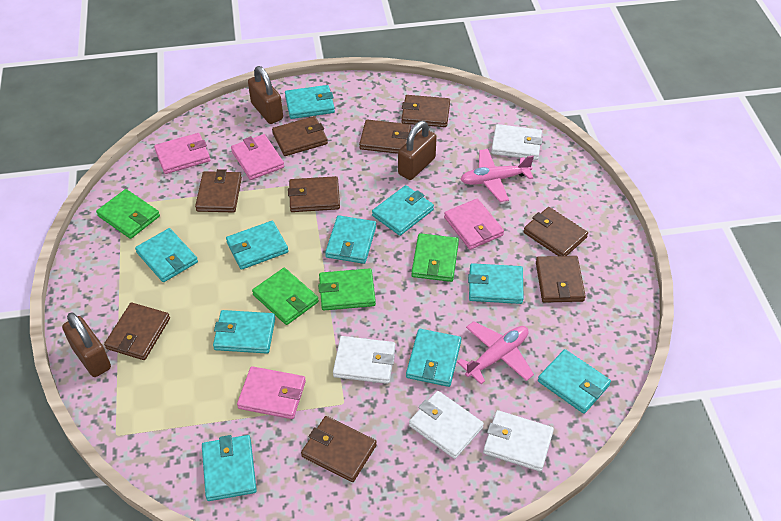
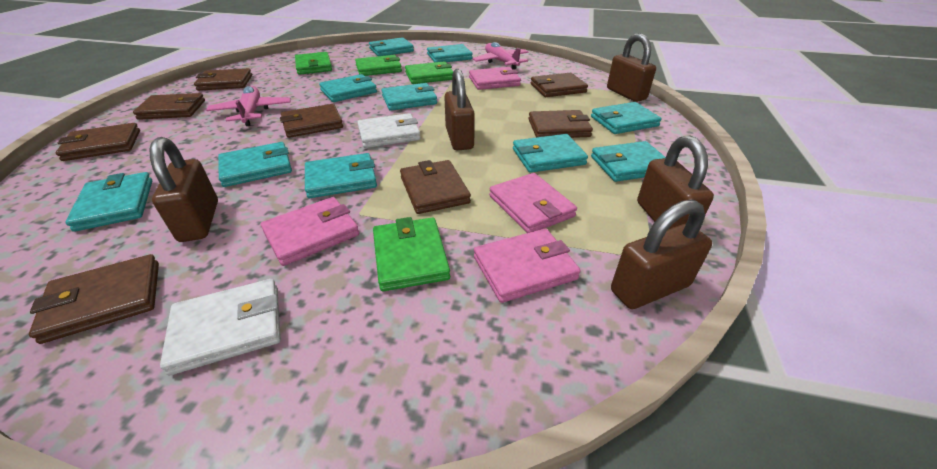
brown padlock: 3 -> 5
brown wallet: 9 -> 8
white wallet: 4 -> 2

